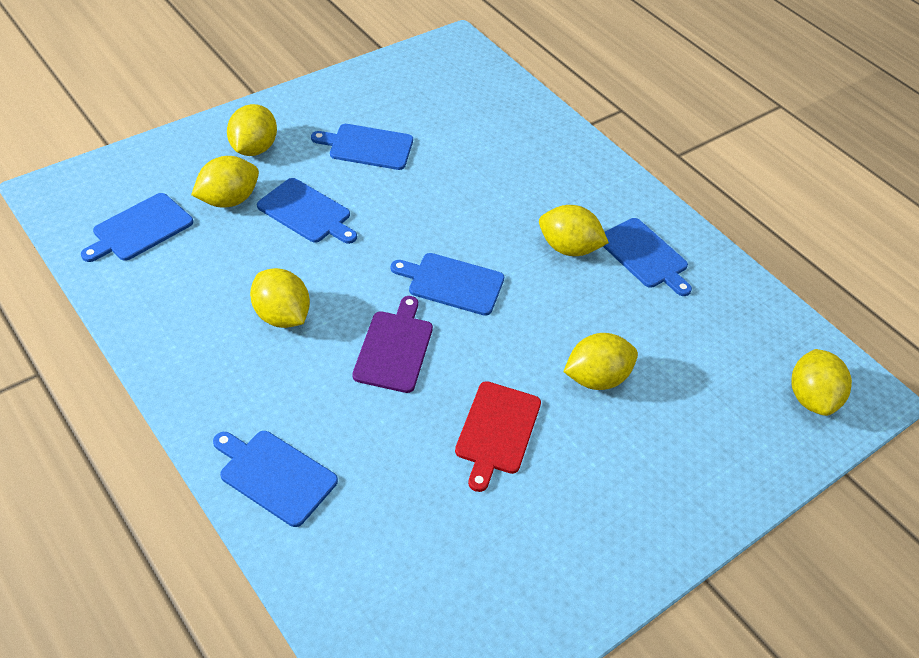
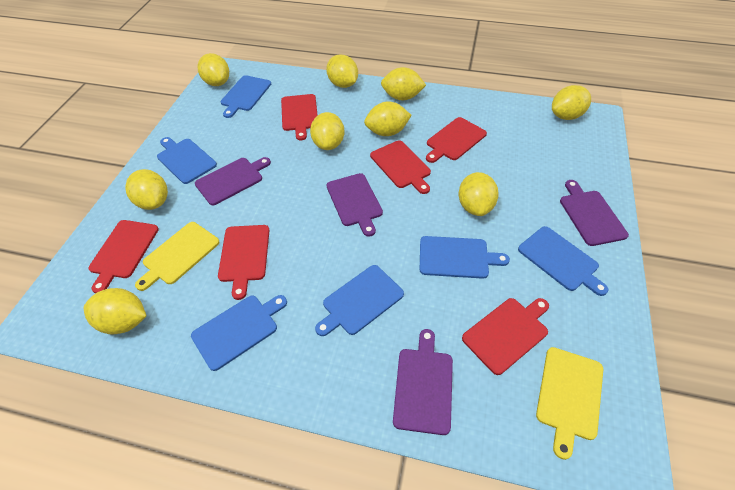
purple cutting board: 1 -> 4
red cutting board: 1 -> 6
yellow cutting board: 0 -> 2
yellow lemon: 6 -> 9

